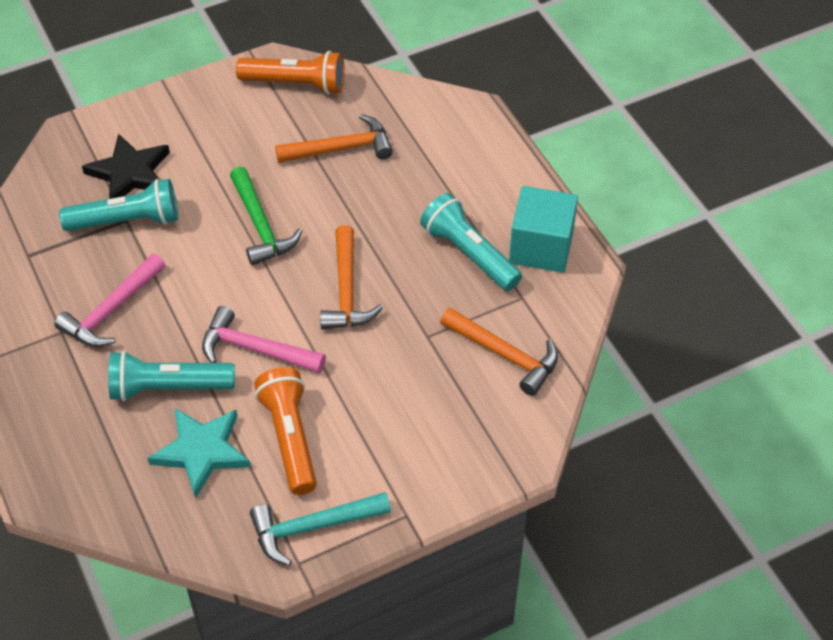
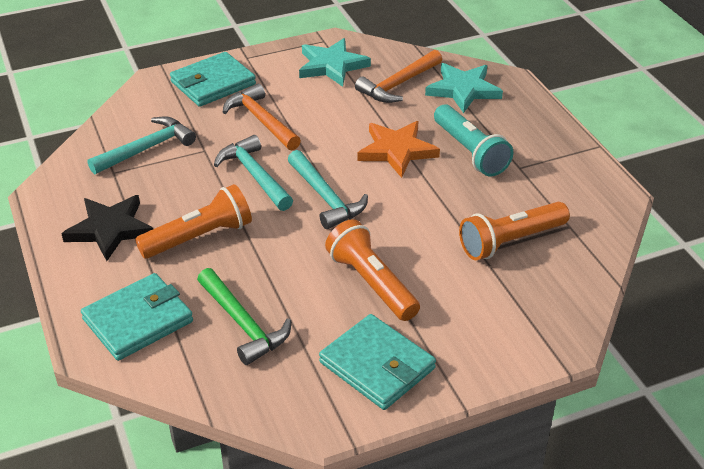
orange flashlight: 2 -> 3
orange hammer: 3 -> 2
orange star: 0 -> 1
pink hammer: 2 -> 0
turquoise cube: 1 -> 0
turquoise flashlight: 3 -> 1
turquoise hammer: 1 -> 3
turquoise star: 1 -> 2
turquoise wallet: 0 -> 3

